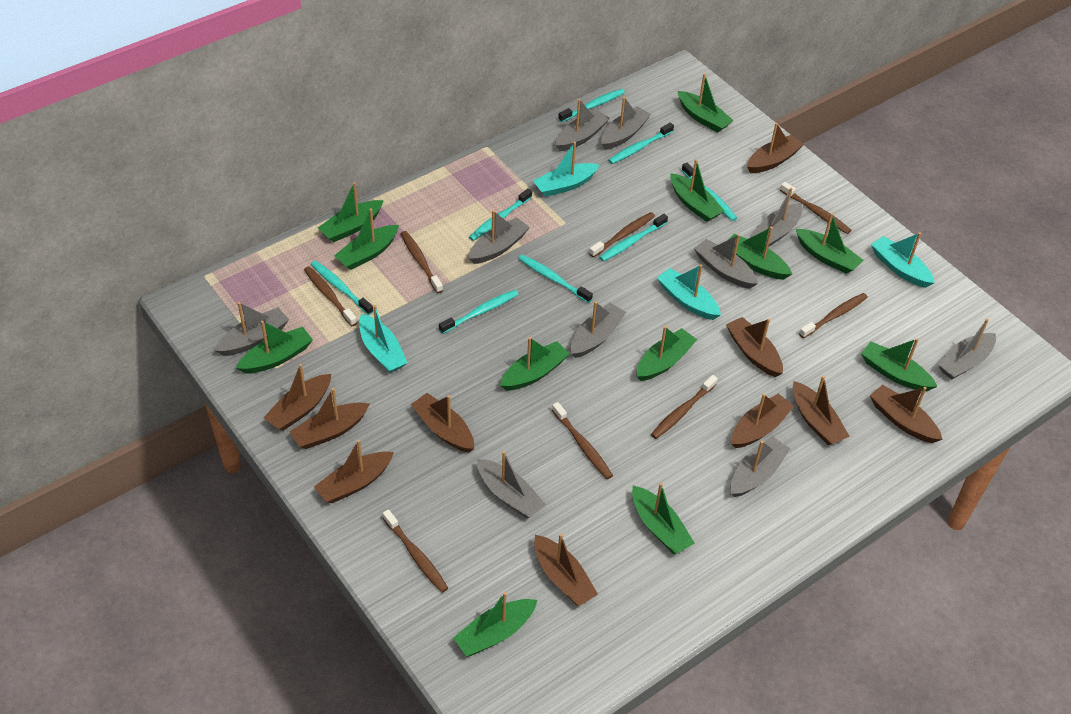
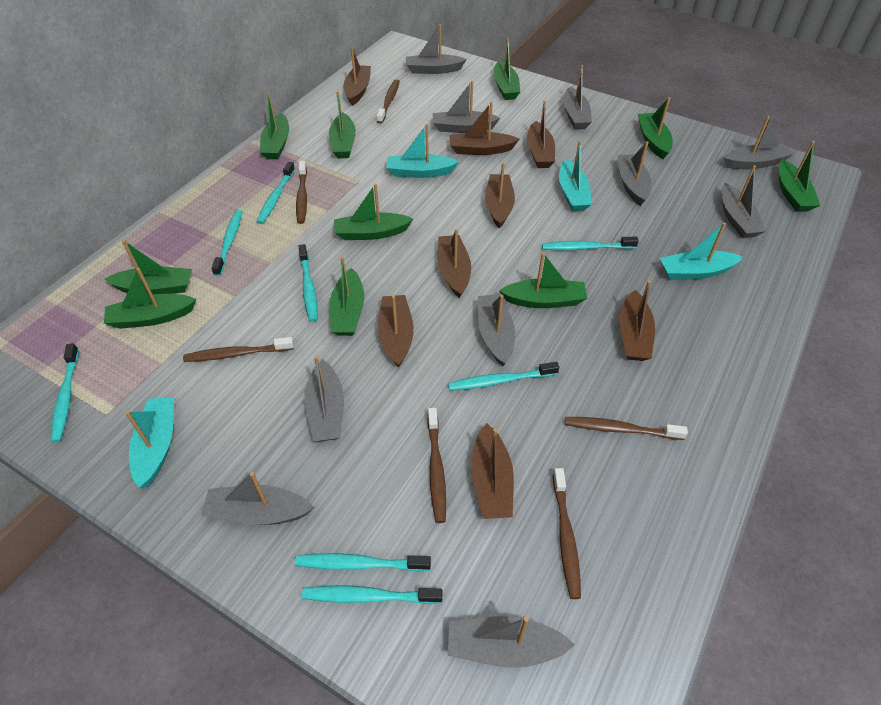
brown boat: 10 -> 8
brown toothbrush: 8 -> 6
green boat: 12 -> 10

